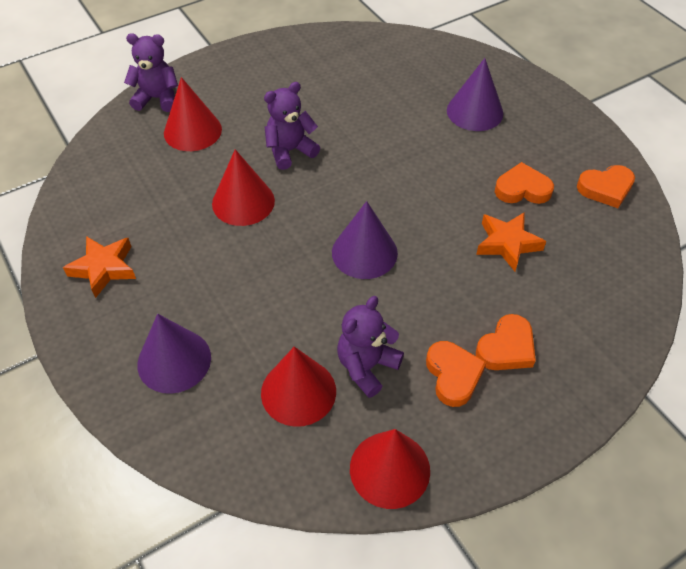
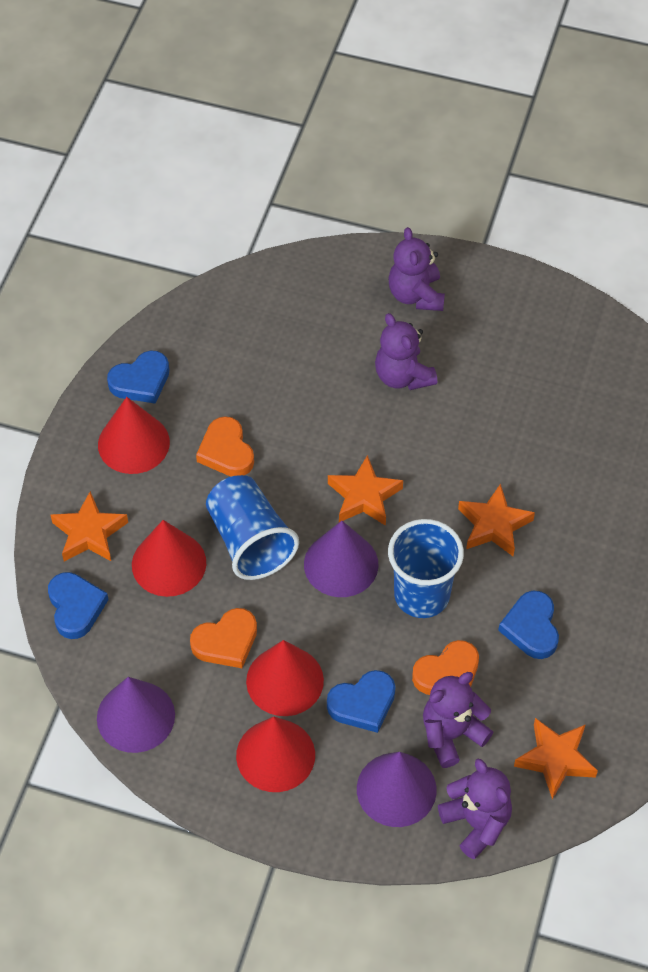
blue cup: 0 -> 2
blue heart: 0 -> 4
orange heart: 4 -> 3
orange star: 2 -> 4
purple teddy bear: 3 -> 4

